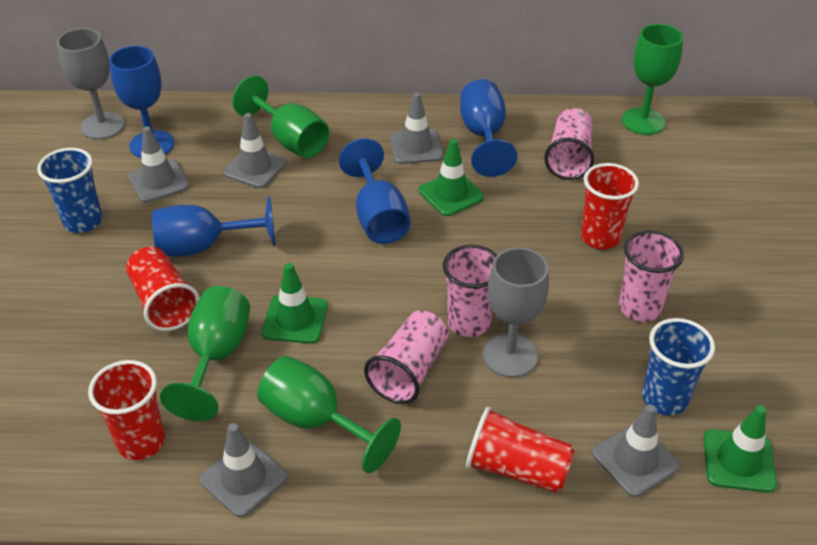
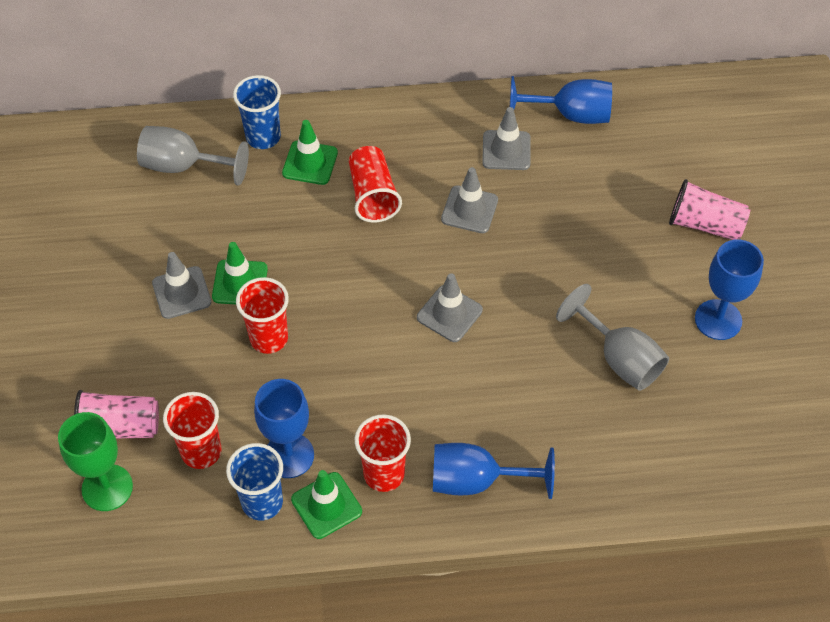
green goblet: 4 -> 1
grey traffic cone: 5 -> 4
pink cup: 4 -> 2

